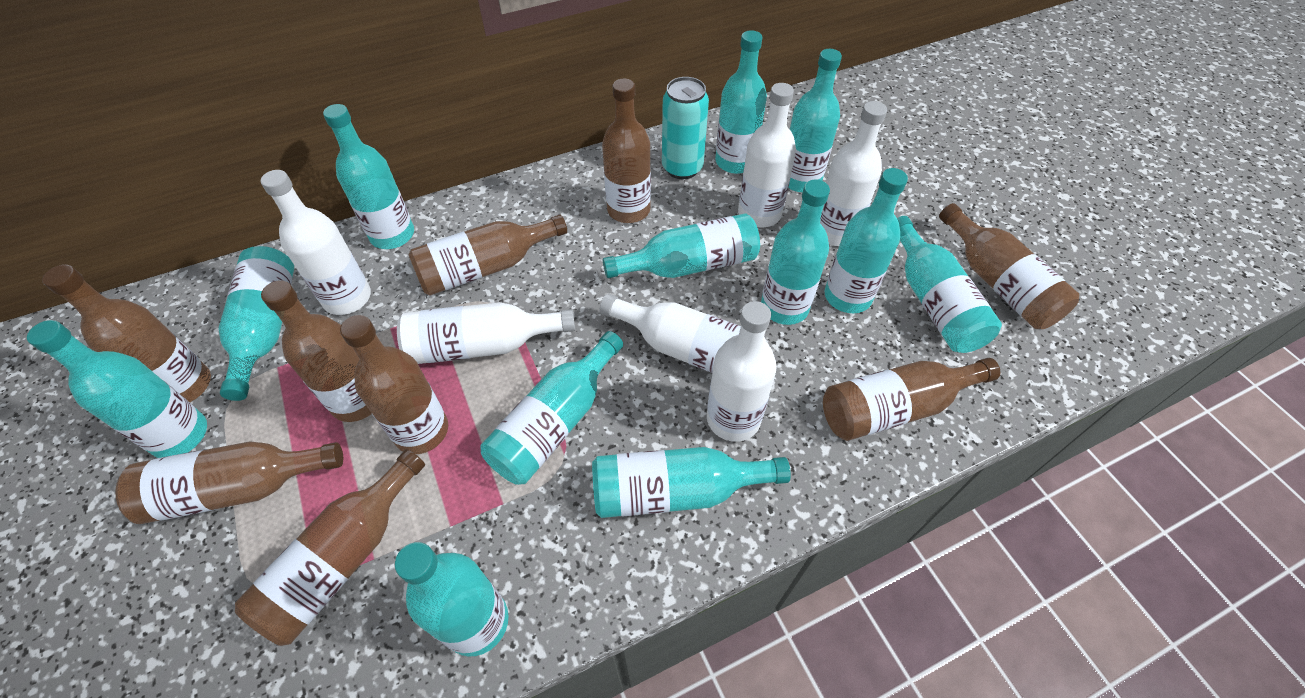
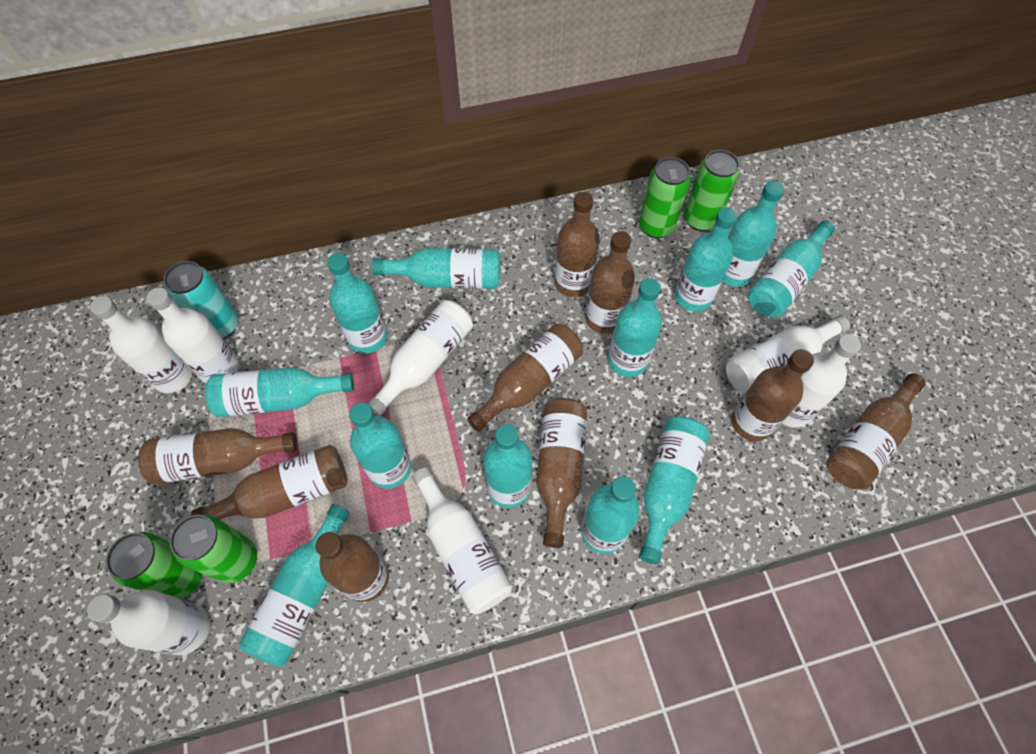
green can: 0 -> 4
white bottle: 6 -> 7

